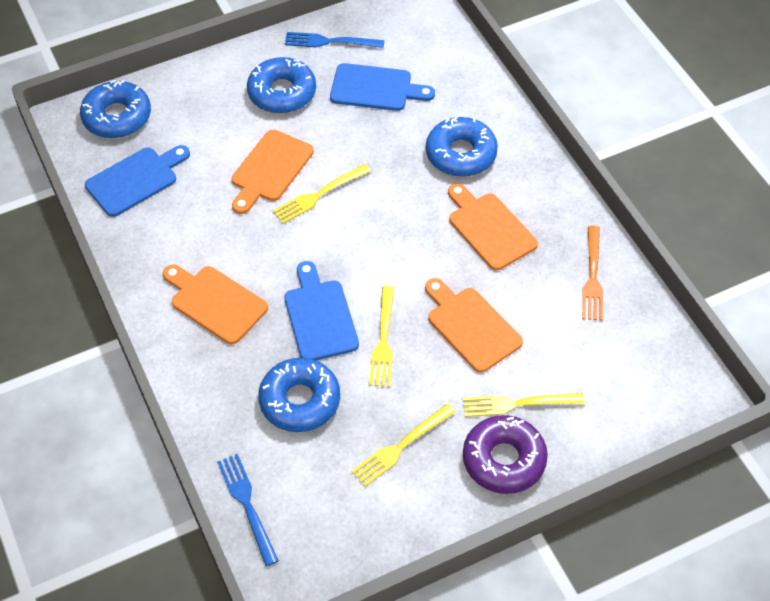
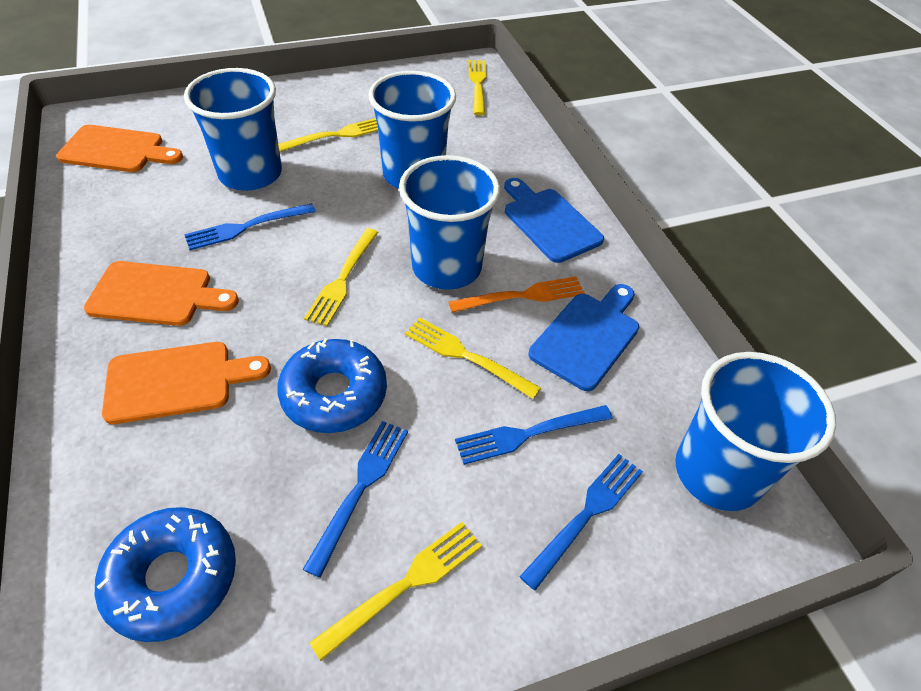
blue cup: 0 -> 4
blue cutting board: 3 -> 2
blue donut: 4 -> 2
blue fork: 2 -> 4
orange cutting board: 4 -> 3
purple donut: 1 -> 0
yellow fork: 4 -> 5

